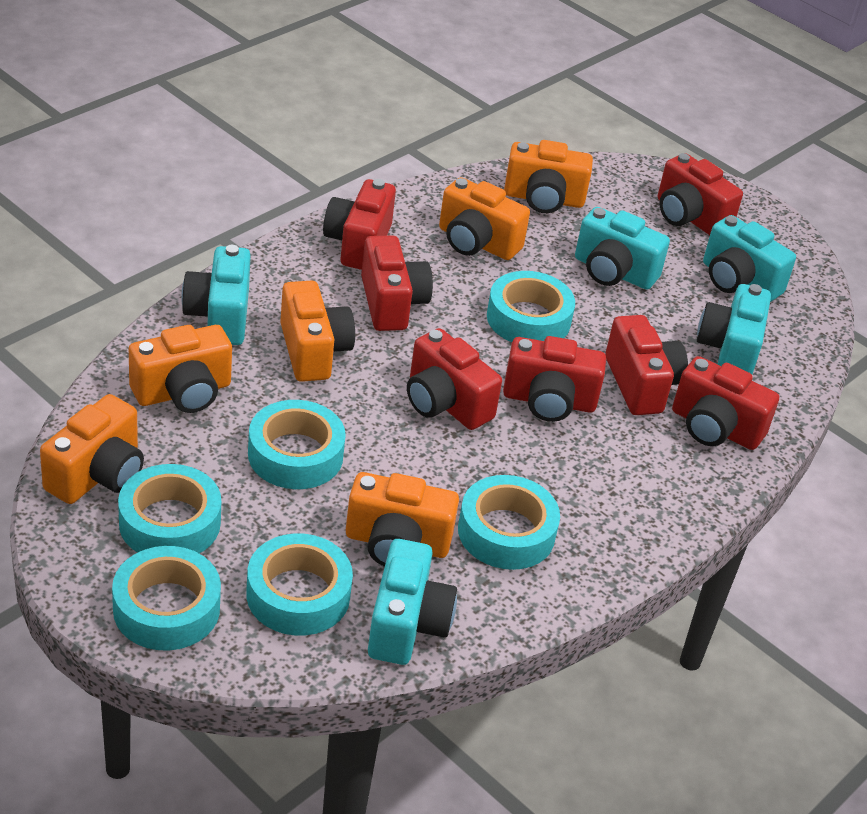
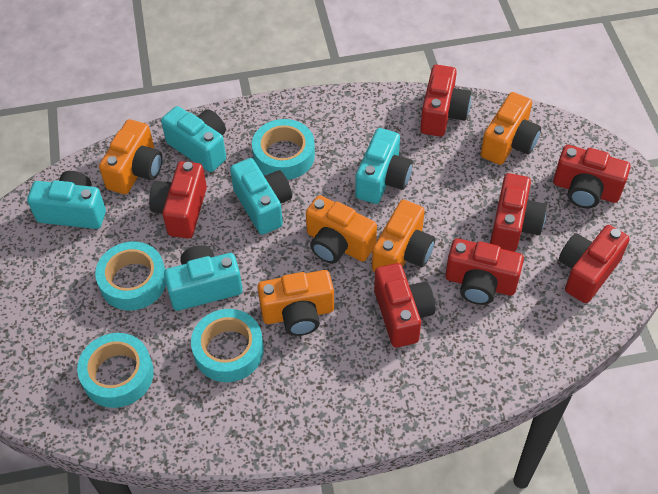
orange camera: 6 -> 5
turquoise tape: 6 -> 4

